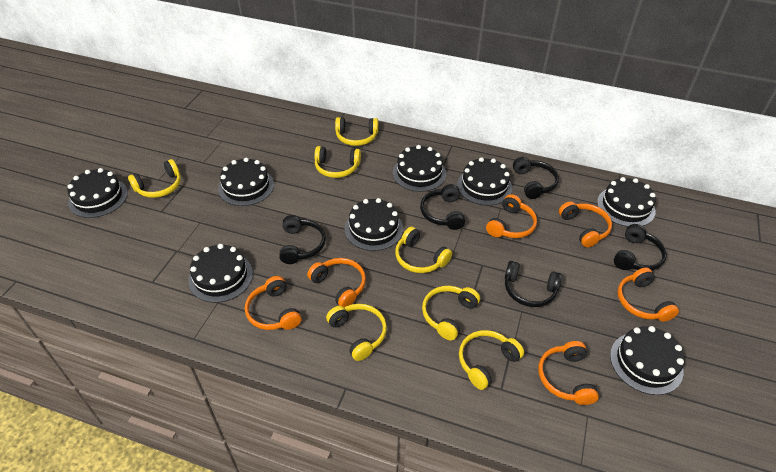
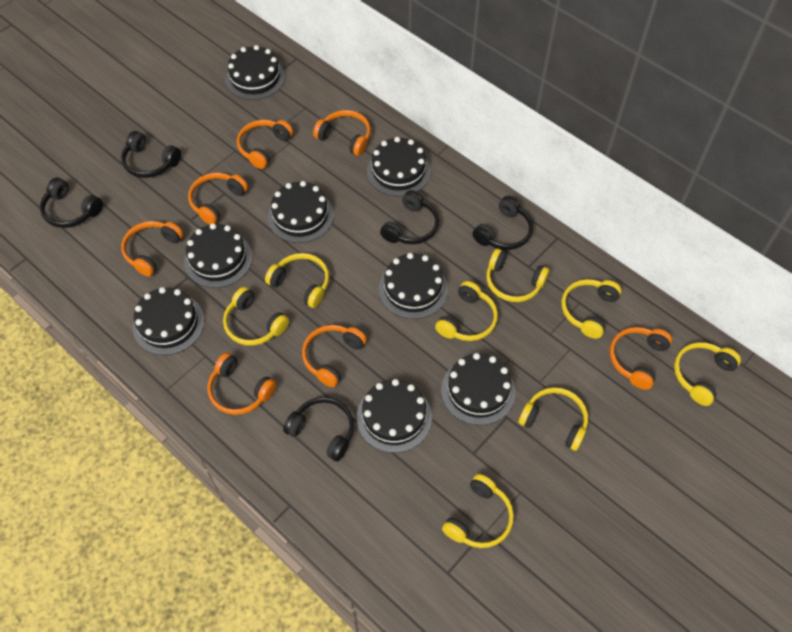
orange headphones: 6 -> 7
yellow headphones: 7 -> 8

